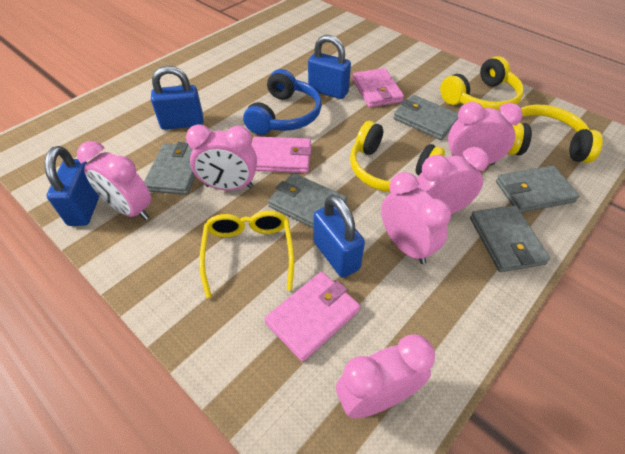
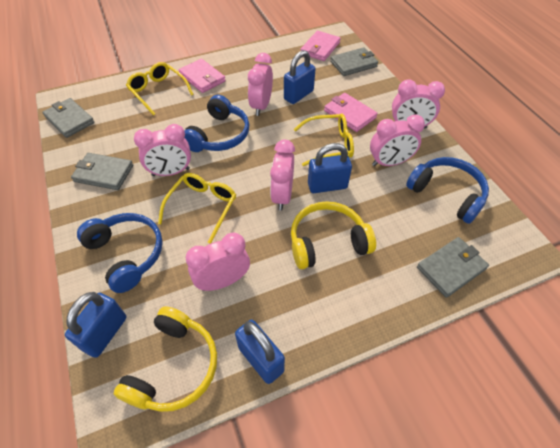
blue headphones: 1 -> 3
grey wallet: 5 -> 4
yellow glasses: 1 -> 3
yellow headphones: 3 -> 2

